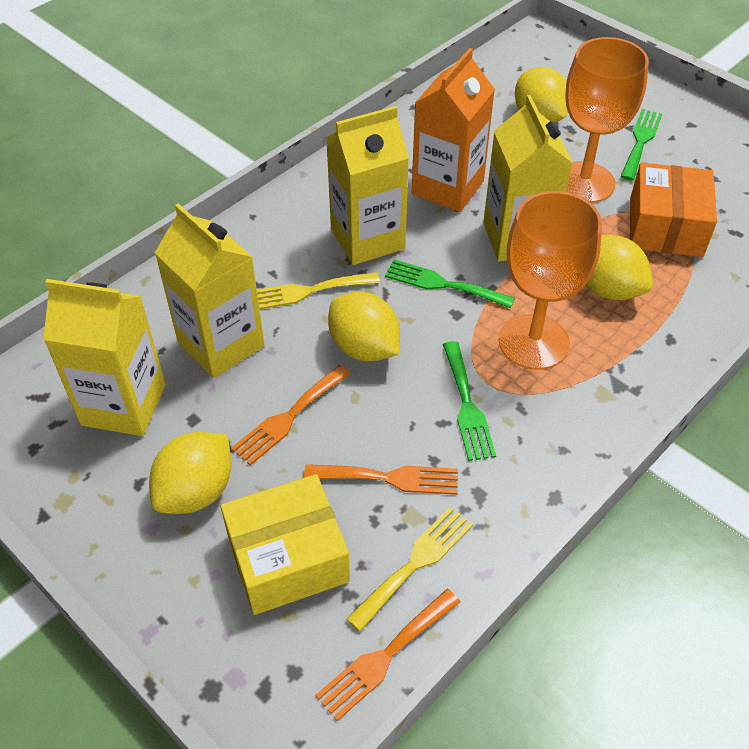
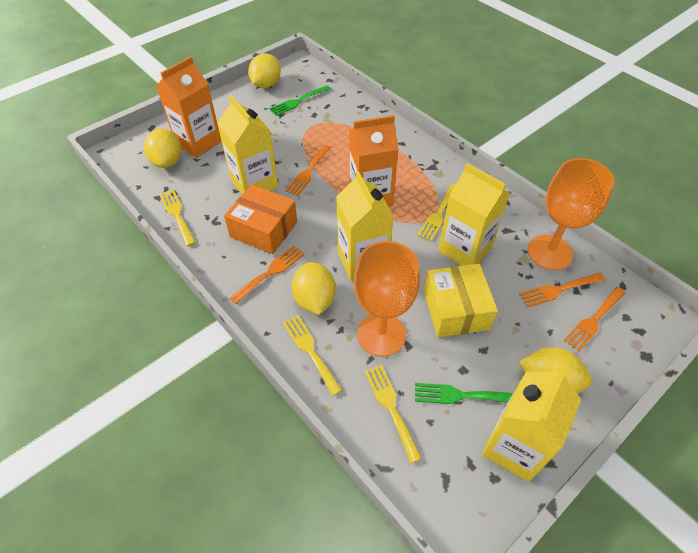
green fork: 3 -> 2
orange carton: 1 -> 2
orange fork: 3 -> 4
yellow fork: 2 -> 4

